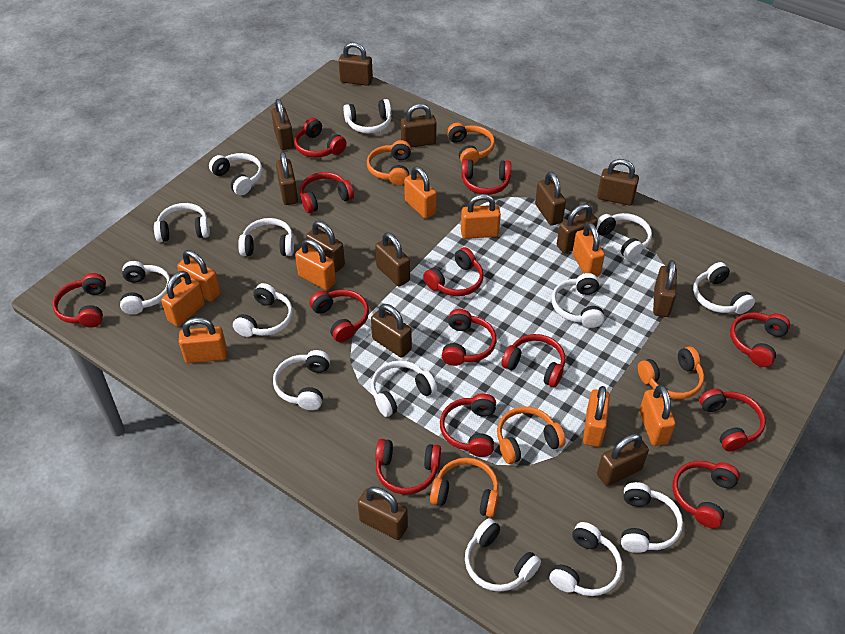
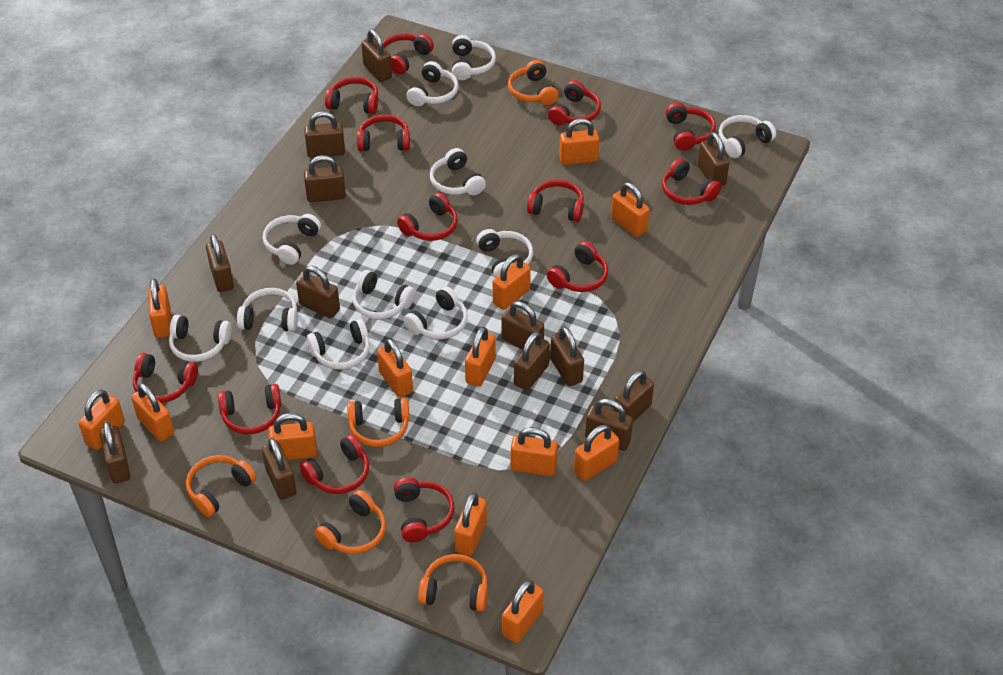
orange padlock: 9 -> 13
white headphones: 14 -> 11

